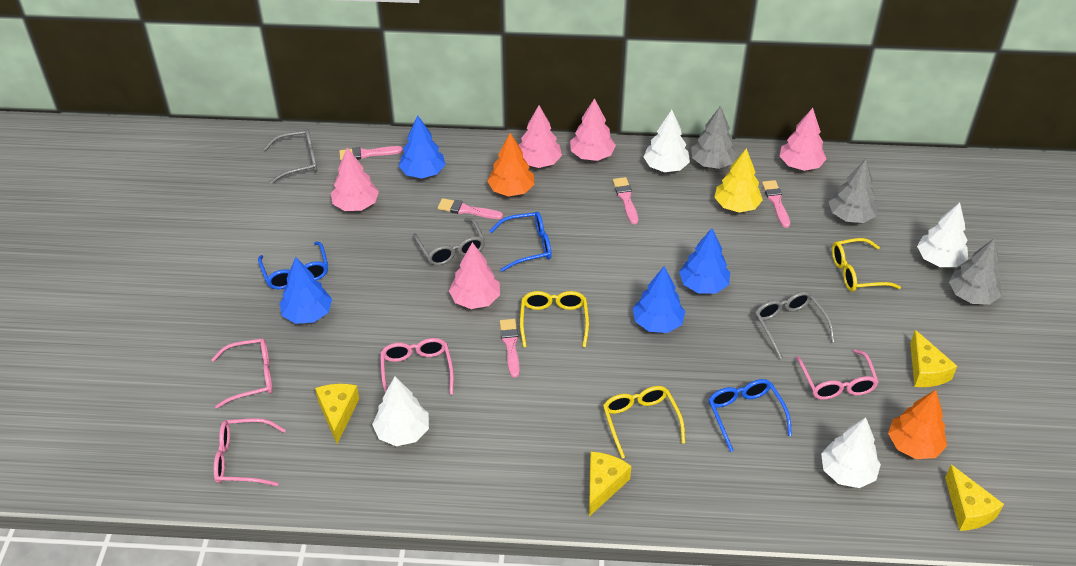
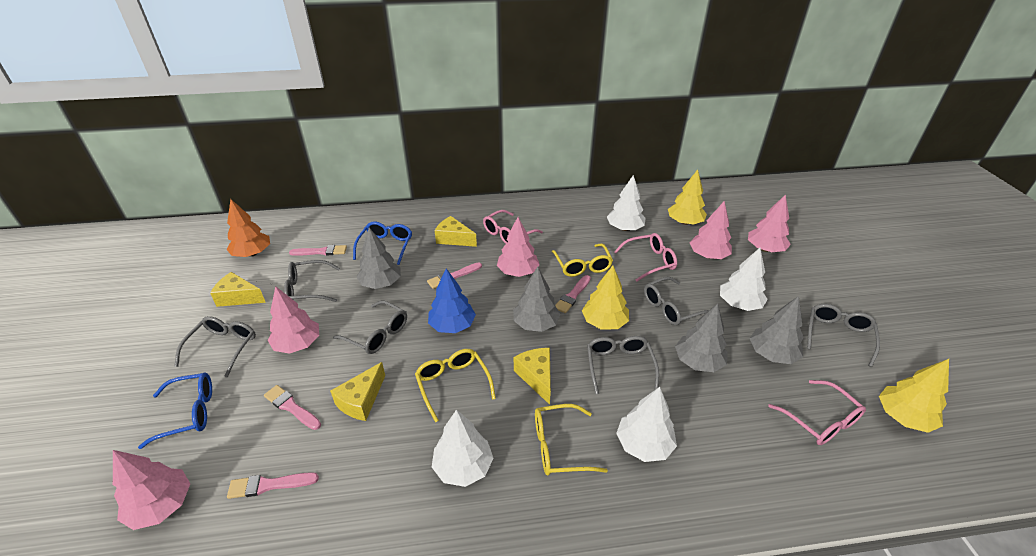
blue glasses: 3 -> 2
blue tree: 4 -> 1
grey glasses: 3 -> 6
grey tree: 3 -> 4
orange tree: 2 -> 1
pink glasses: 4 -> 3
yellow tree: 1 -> 3

